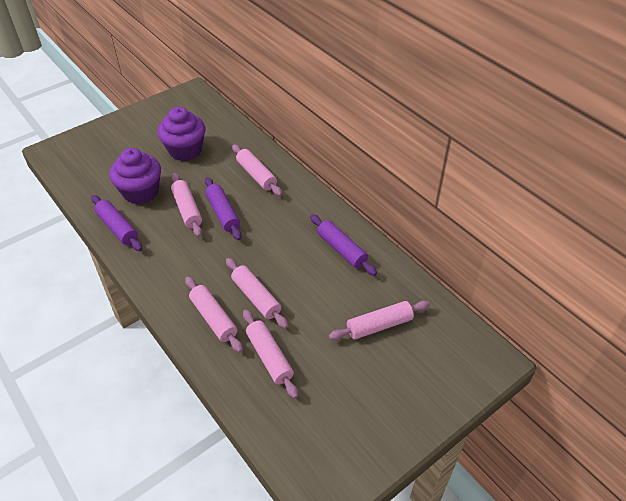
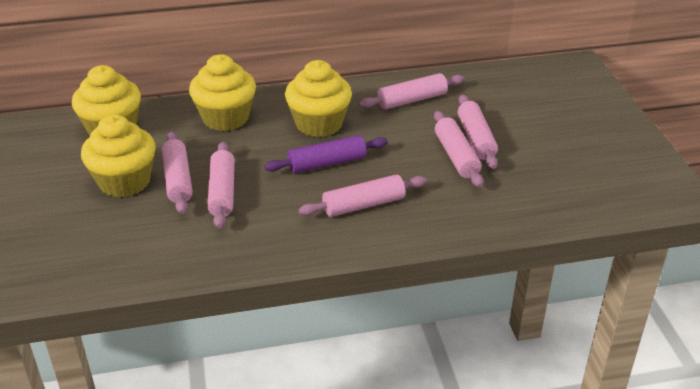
purple cupcake: 2 -> 0
purple rolling pin: 3 -> 1
yellow cupcake: 0 -> 4

